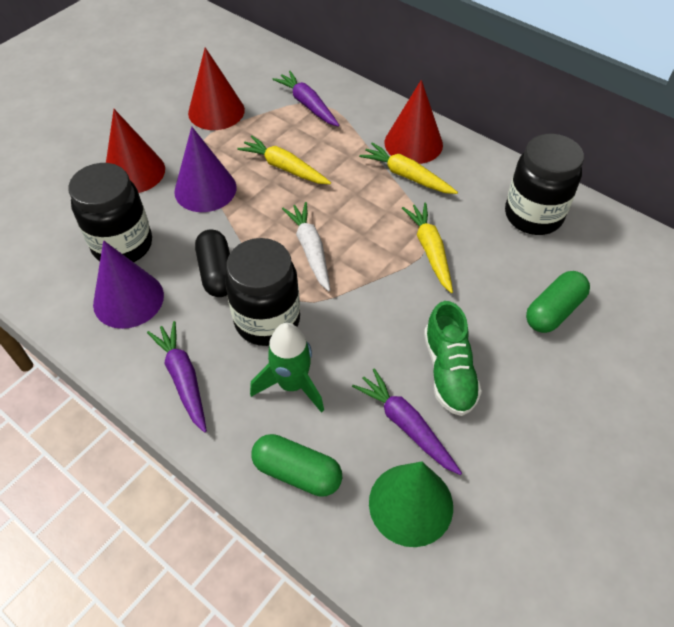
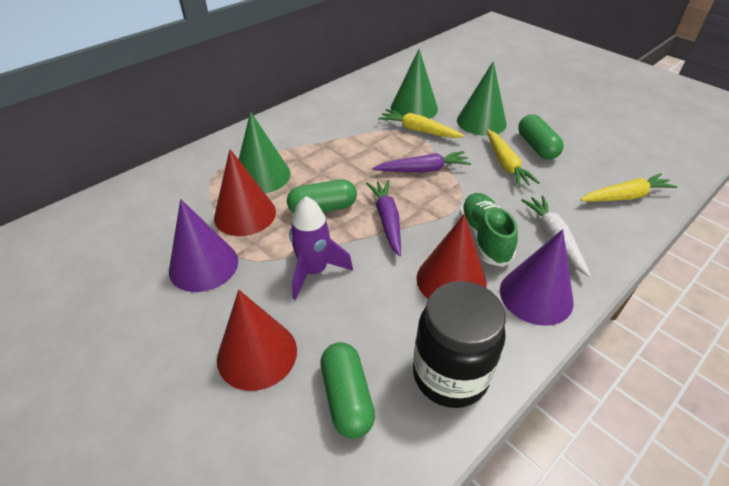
black capsule: 1 -> 0
black jar: 3 -> 1
green capsule: 2 -> 3
green cone: 1 -> 3
green rocket: 1 -> 0
purple carrot: 3 -> 2
purple rocket: 0 -> 1

